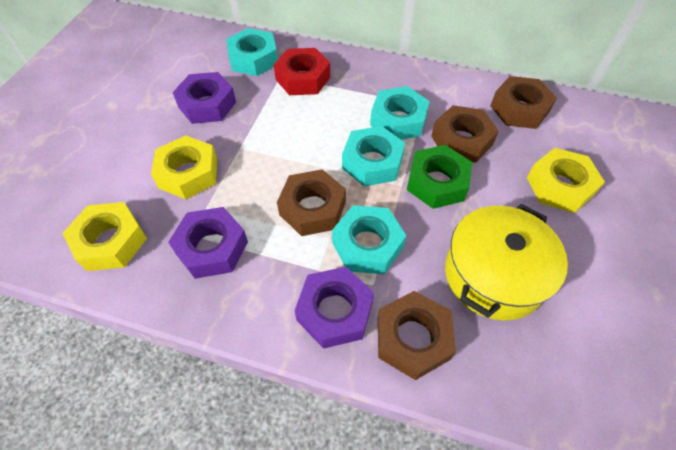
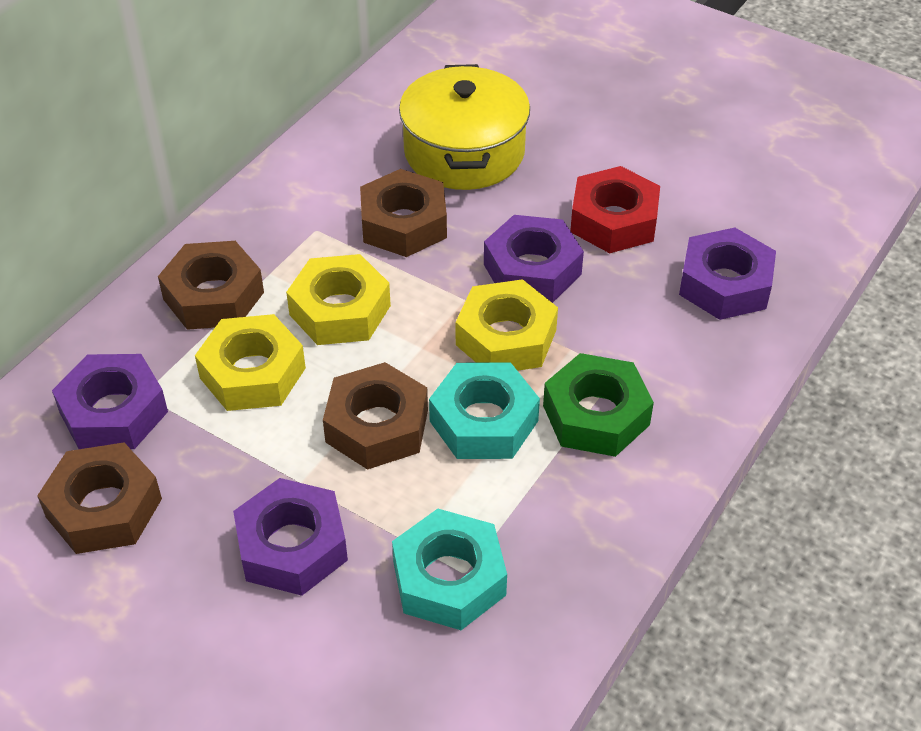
purple nut: 3 -> 4
turquoise nut: 4 -> 2

